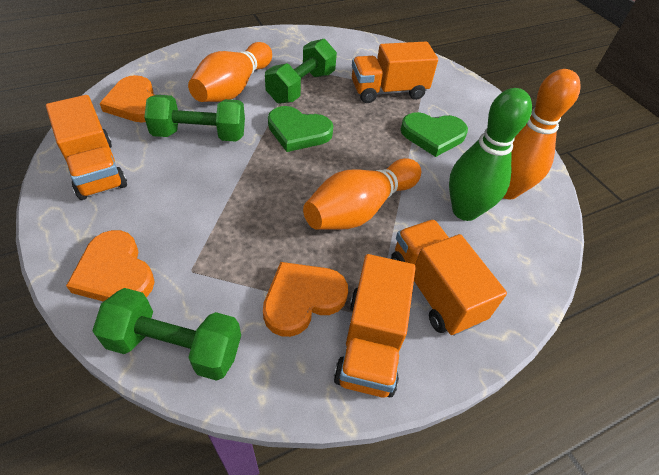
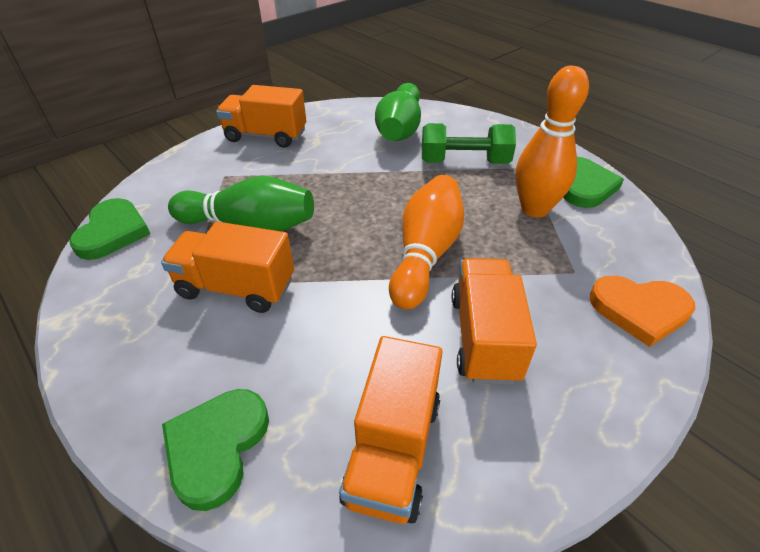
green bowling pin: 1 -> 2
green dumbbell: 3 -> 1
green heart: 2 -> 3
orange bowling pin: 3 -> 2
orange heart: 3 -> 1

